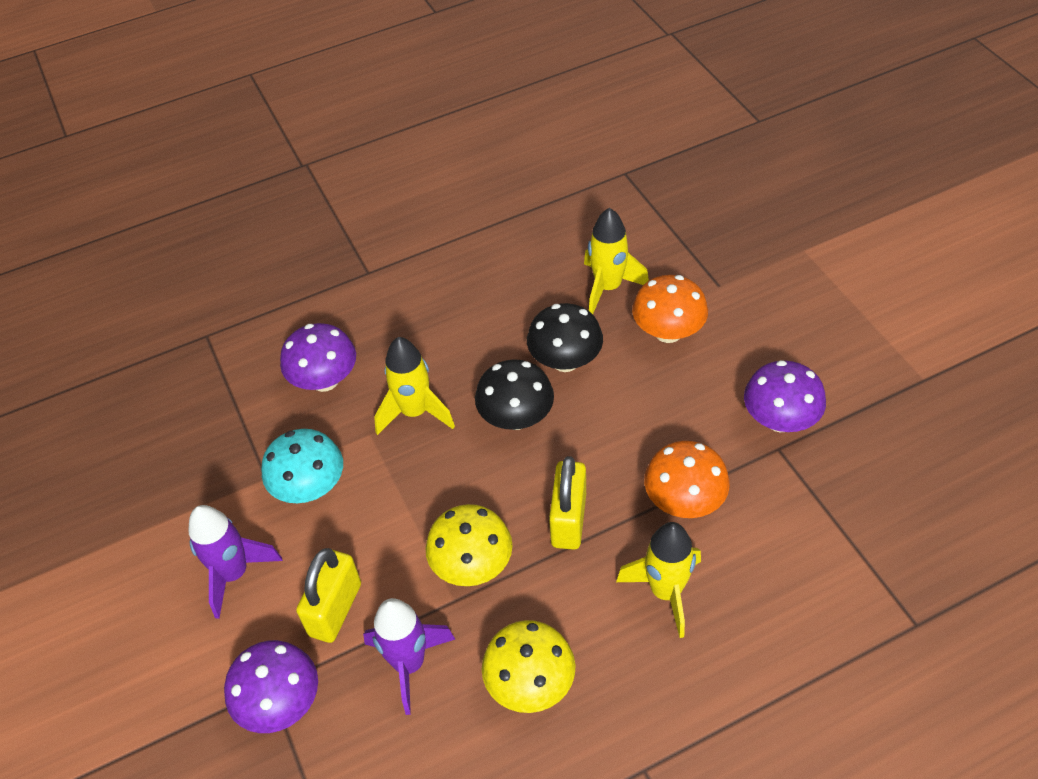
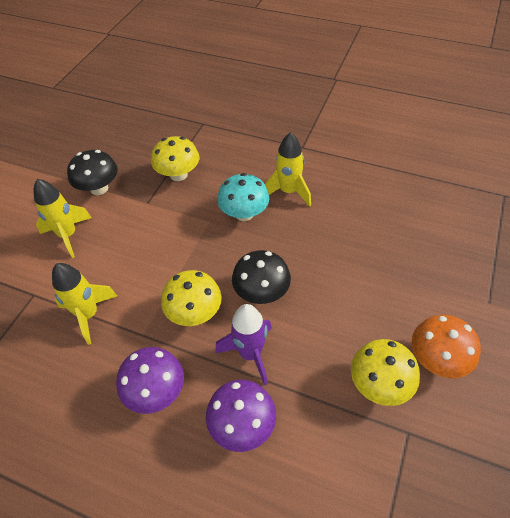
orange mushroom: 2 -> 1
purple mushroom: 3 -> 2
purple rocket: 2 -> 1
yellow mushroom: 2 -> 3
yellow padlock: 2 -> 0

